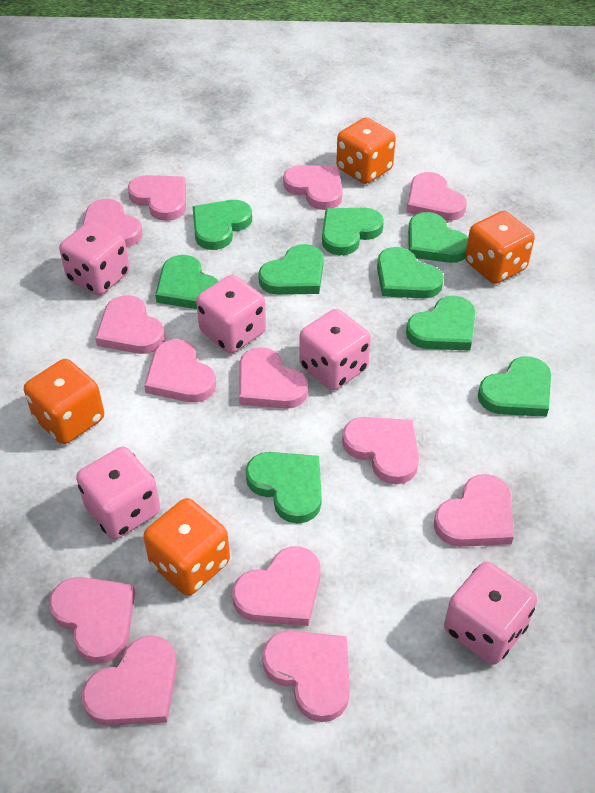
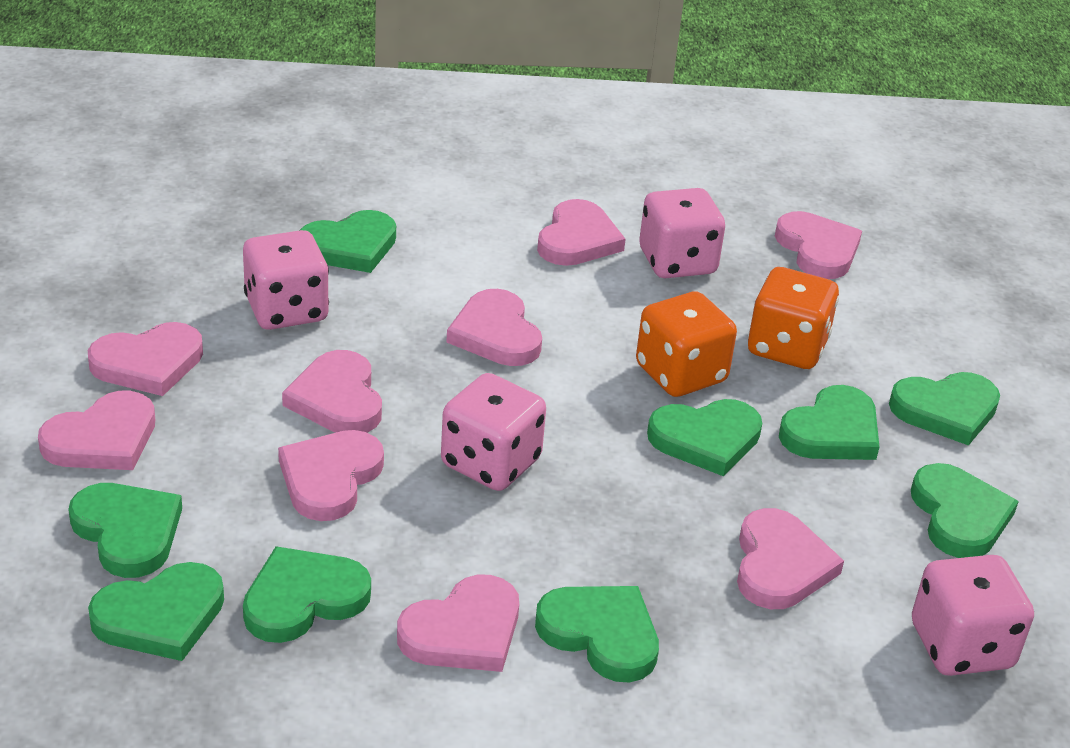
orange dice: 4 -> 2
pink dice: 5 -> 4
pink heart: 13 -> 9

